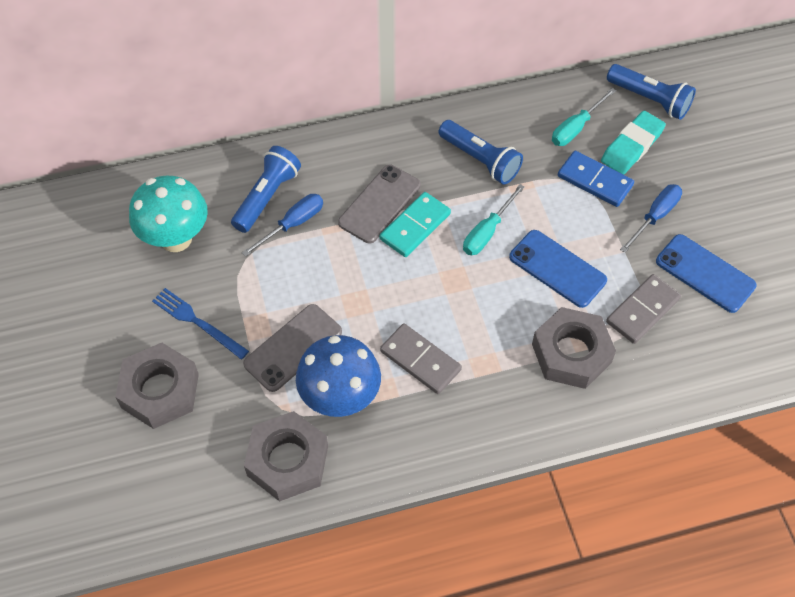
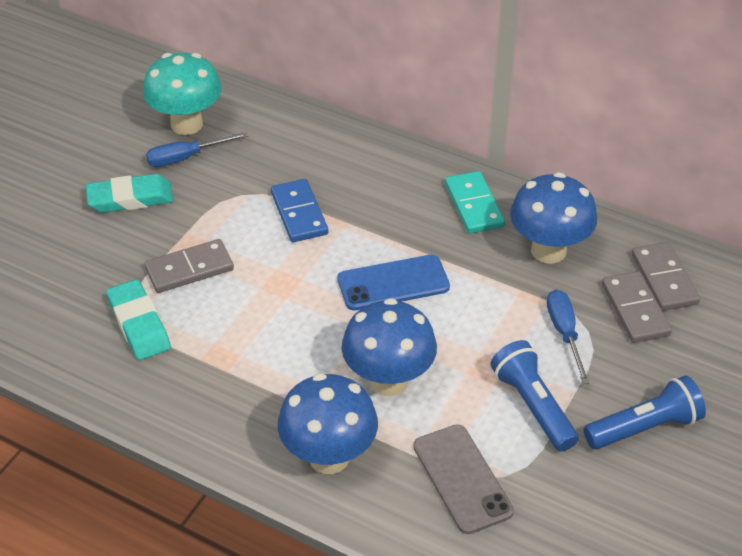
blue flashlight: 3 -> 2
blue fork: 1 -> 0
blue mushroom: 1 -> 3
blue phone: 2 -> 1
grey domino: 2 -> 3
grey nut: 3 -> 0
grey phone: 2 -> 1
turquoise eraser: 1 -> 2
turquoise screwdriver: 2 -> 0

